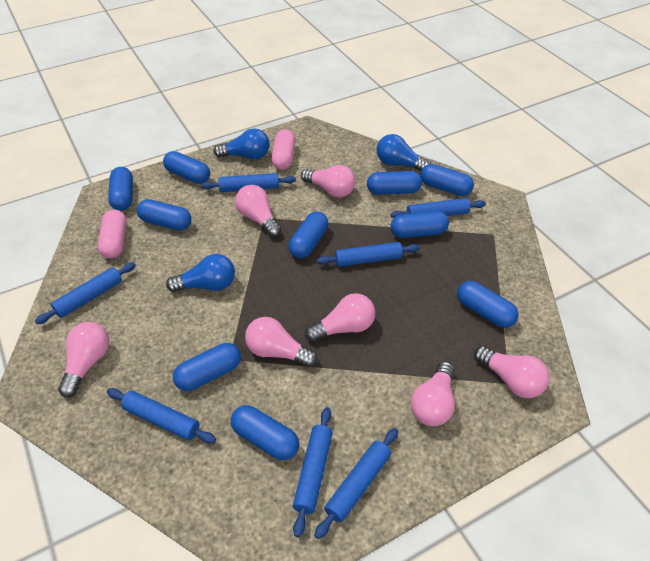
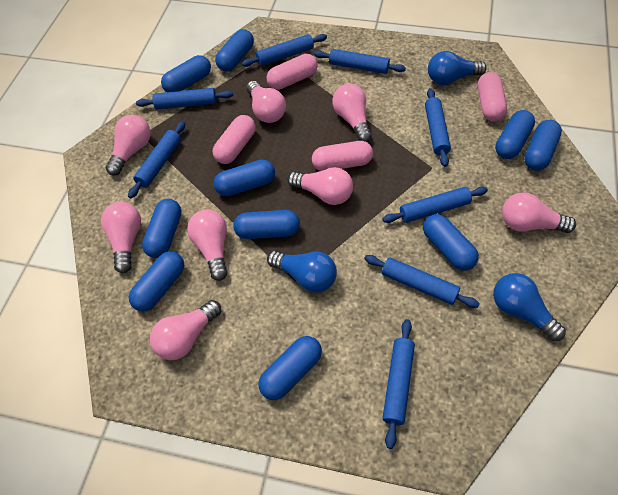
blue rolling pin: 7 -> 8
pink capsule: 2 -> 4
pink light bulb: 7 -> 8

